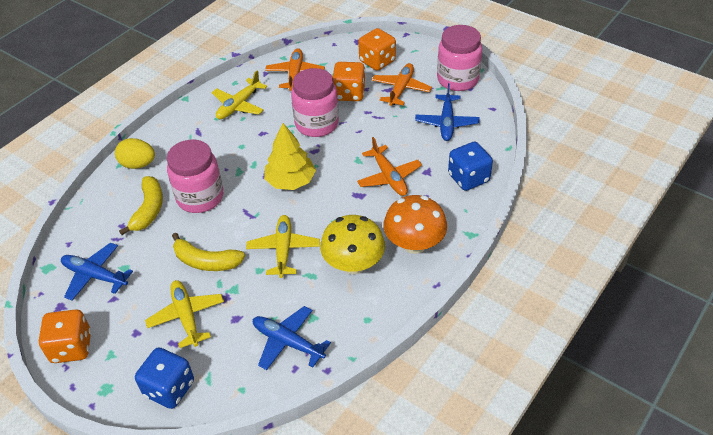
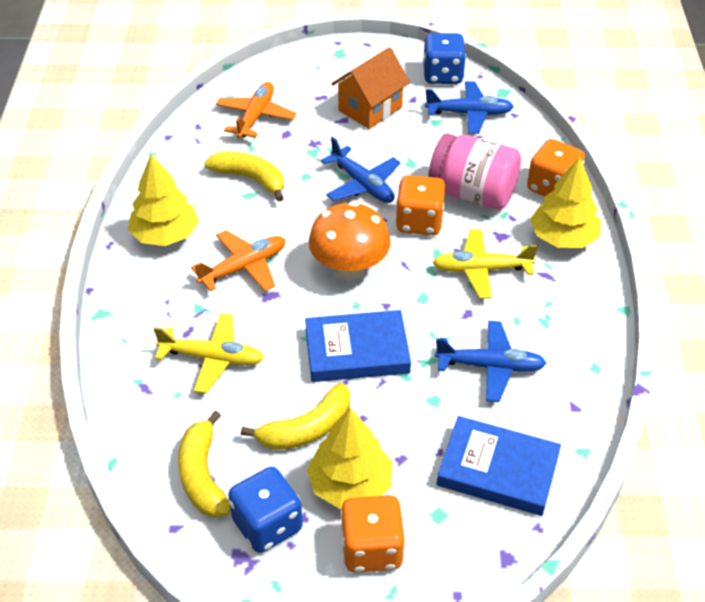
blue book: 0 -> 2
orange house: 0 -> 1
orange plane: 3 -> 2
pink jar: 3 -> 1
yellow banana: 2 -> 3
yellow egg: 1 -> 0
yellow mushroom: 1 -> 0
yellow plane: 3 -> 2
yellow tree: 1 -> 3

